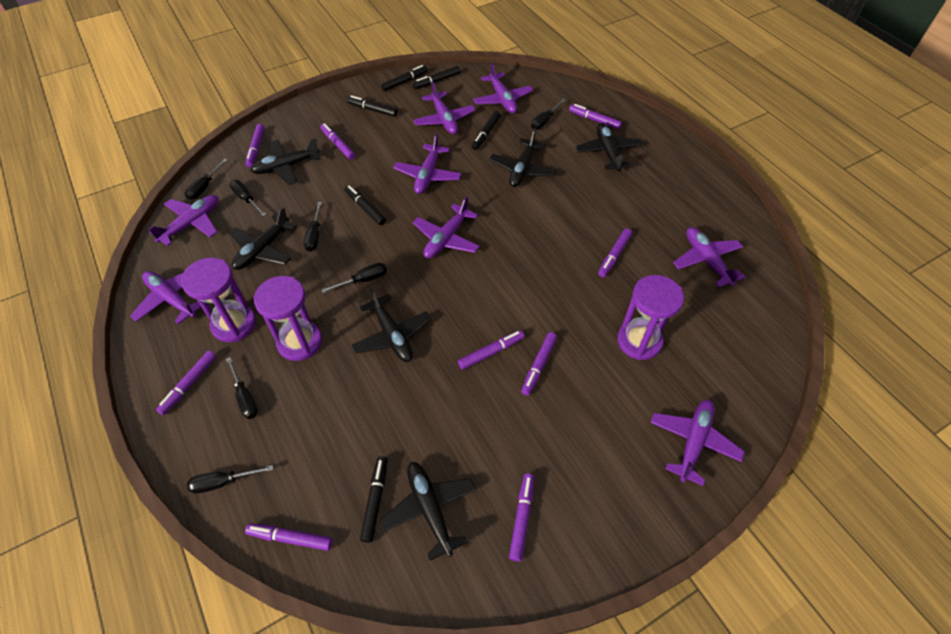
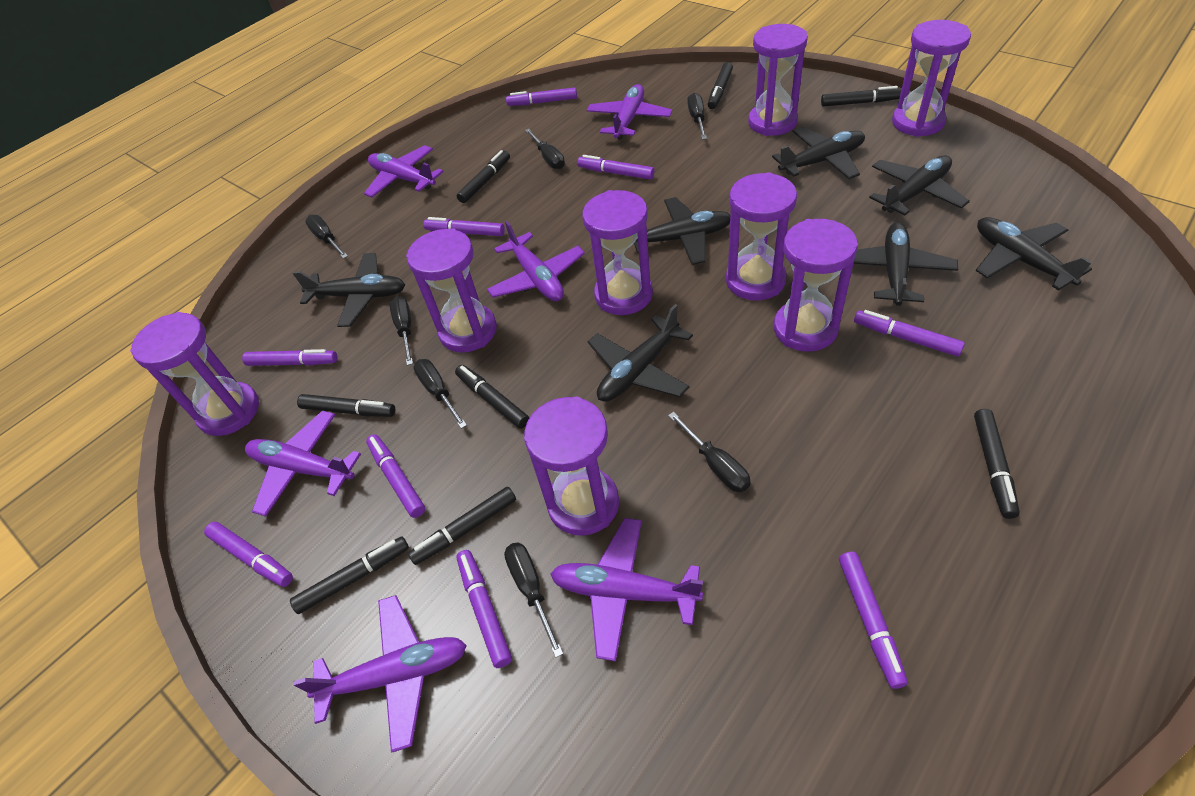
black marker: 6 -> 8
black plane: 6 -> 7
purple hourglass: 3 -> 8
purple plane: 8 -> 6

